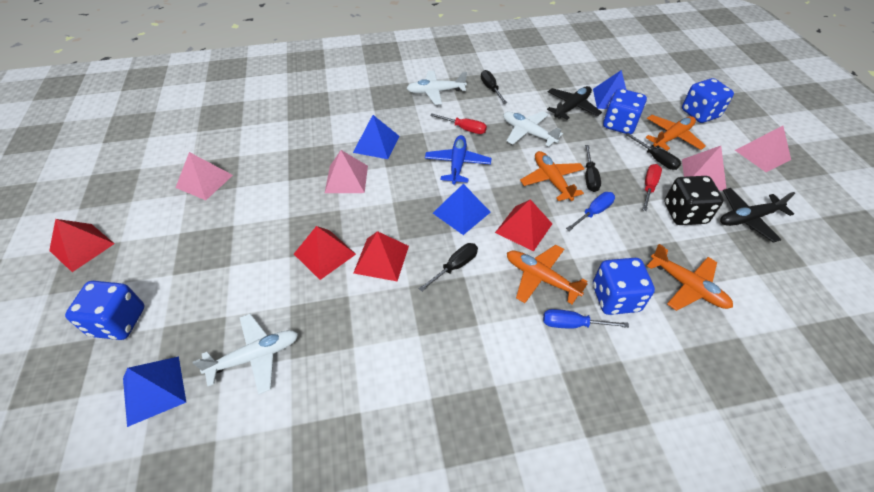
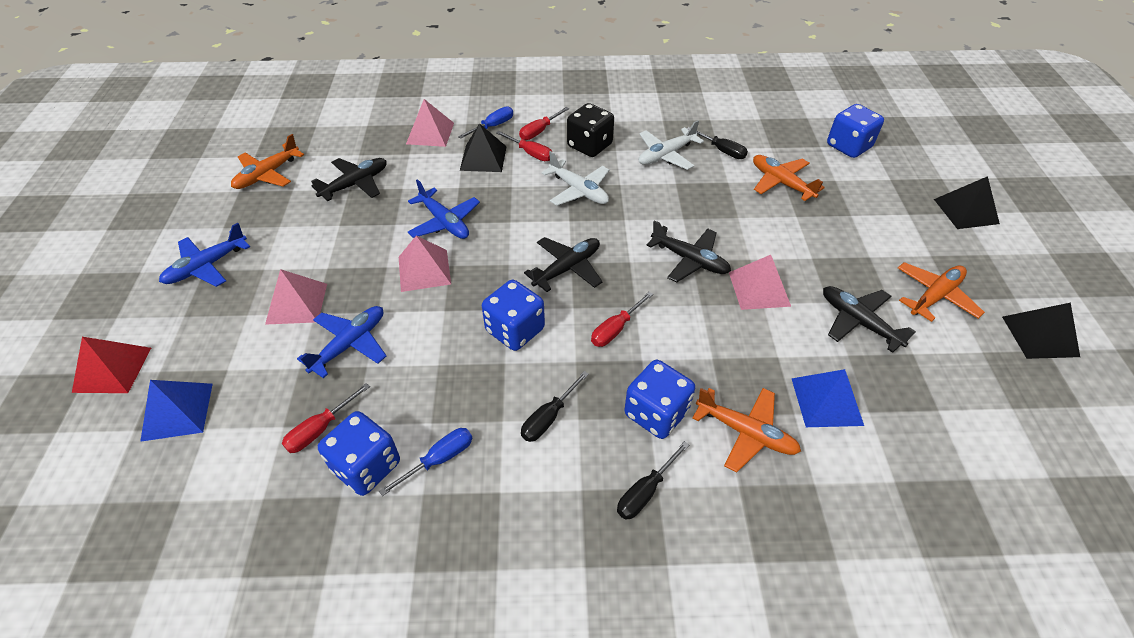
black plane: 2 -> 4
black pyramid: 0 -> 3
black screwdriver: 4 -> 3
blue plane: 1 -> 3
blue pyramid: 4 -> 2
red pyramid: 4 -> 1
red screwdriver: 2 -> 4
white plane: 3 -> 2

